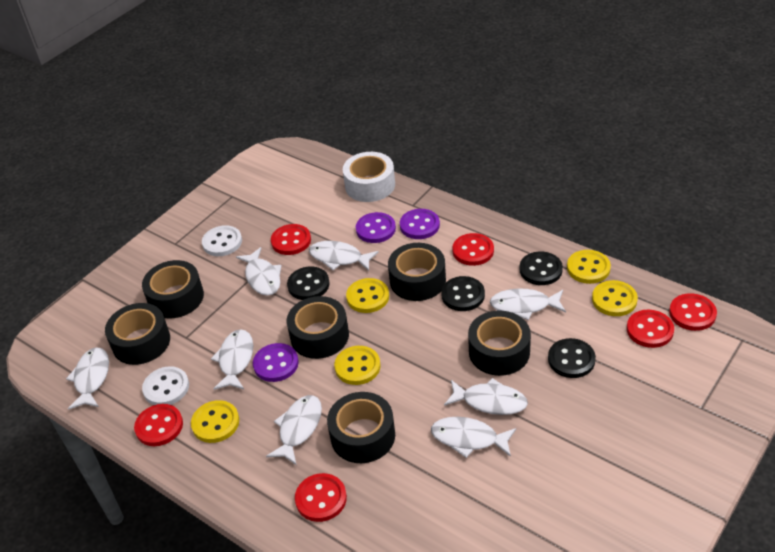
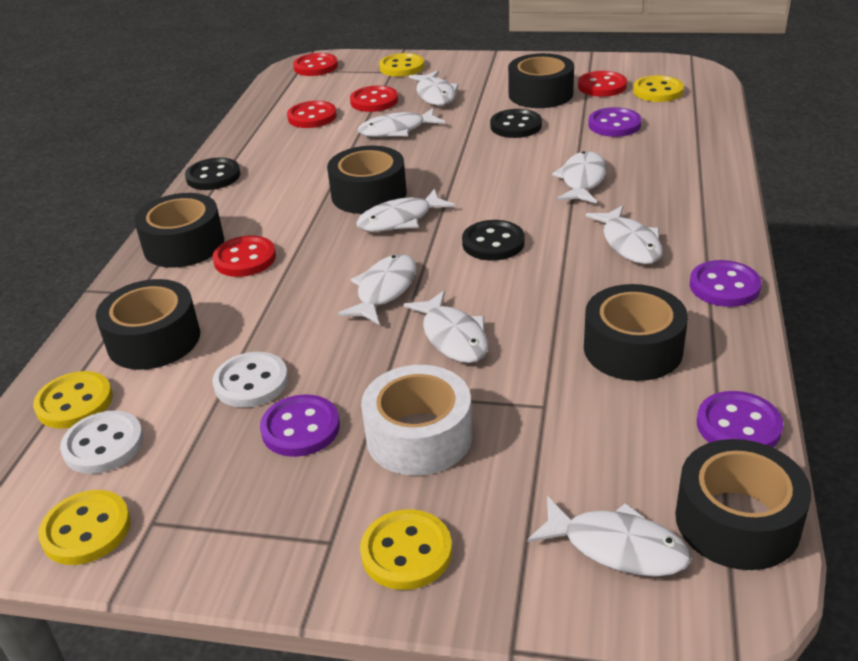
black button: 4 -> 3
purple button: 3 -> 4
red button: 6 -> 5

